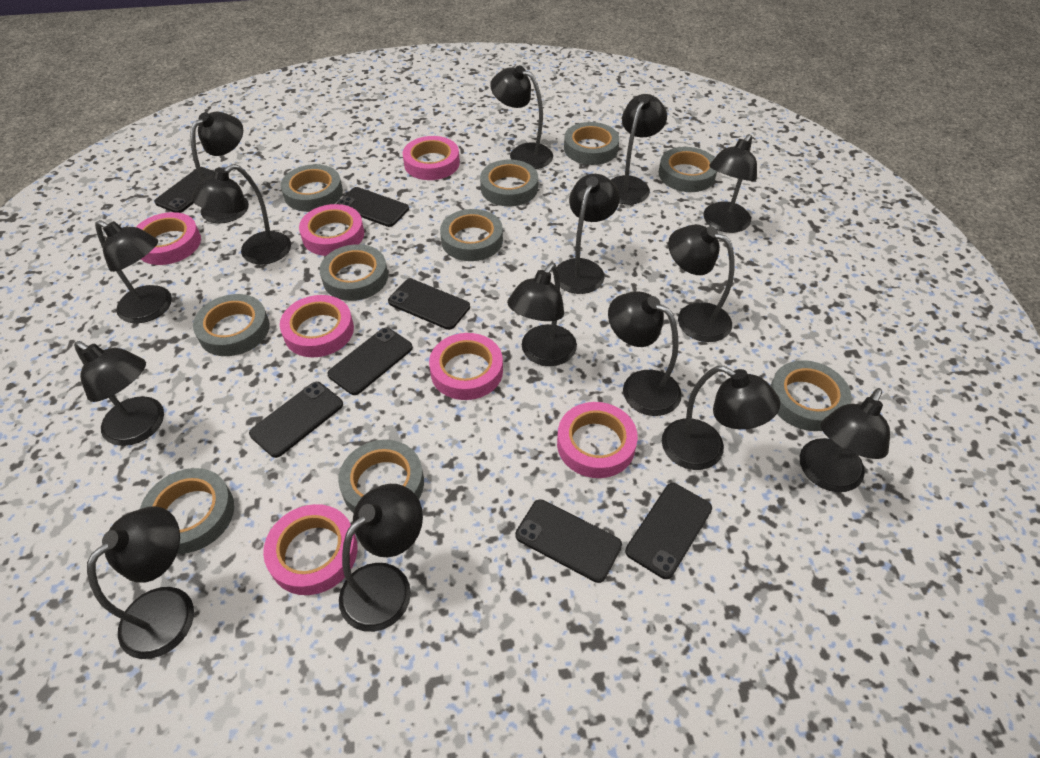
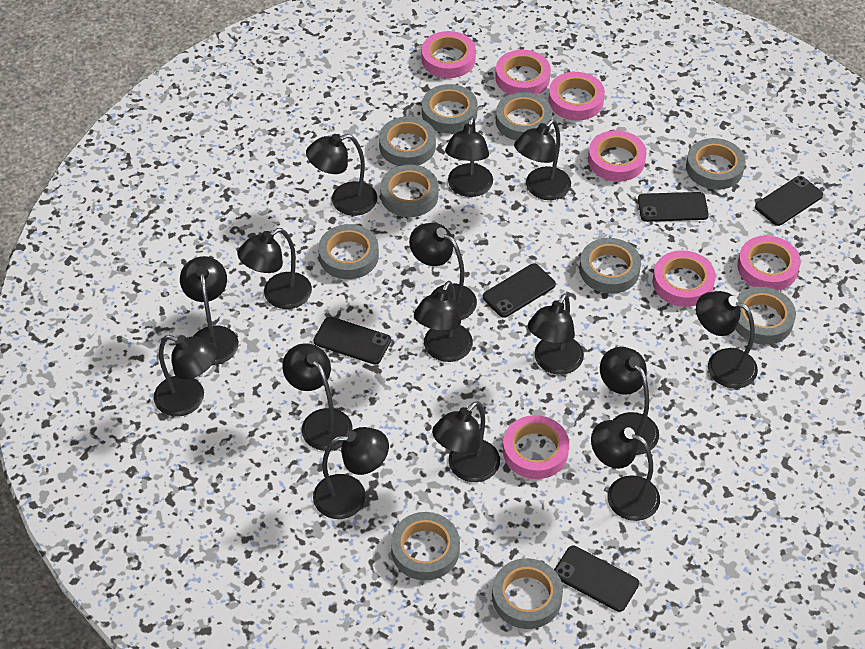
black phone: 7 -> 5

